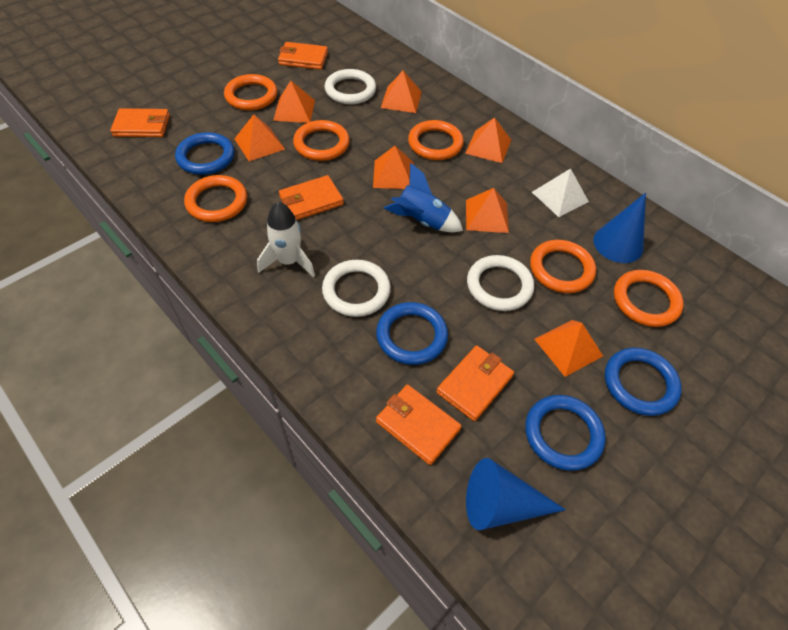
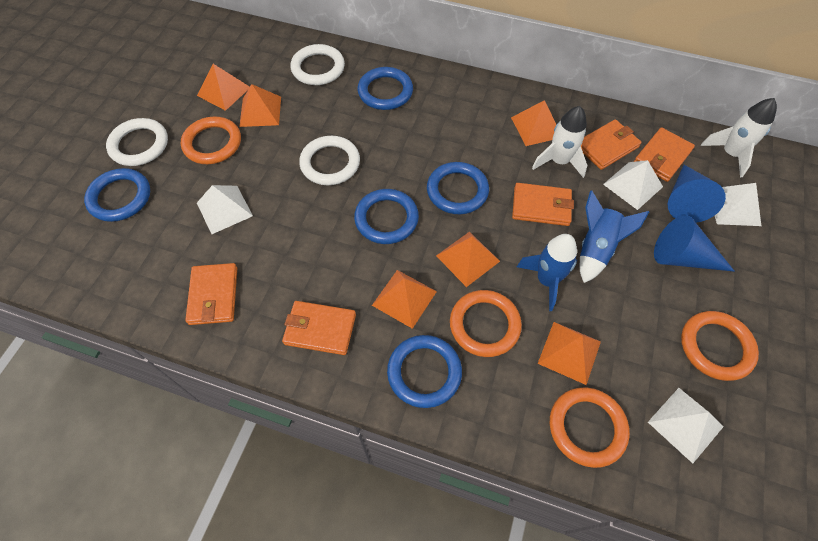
blue ring: 4 -> 5
blue rocket: 1 -> 2
orange pyramid: 7 -> 6
orange ring: 6 -> 4
white pyramid: 1 -> 4
white rocket: 1 -> 2

